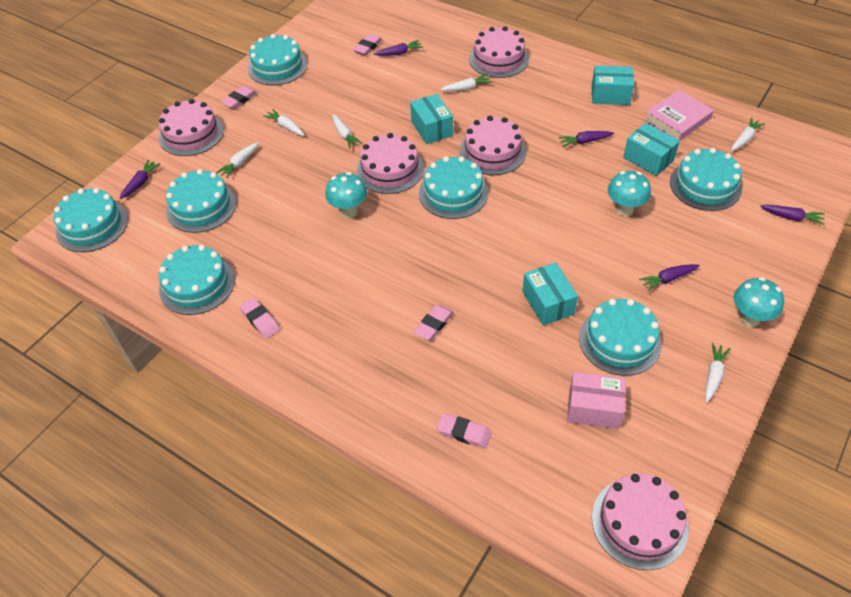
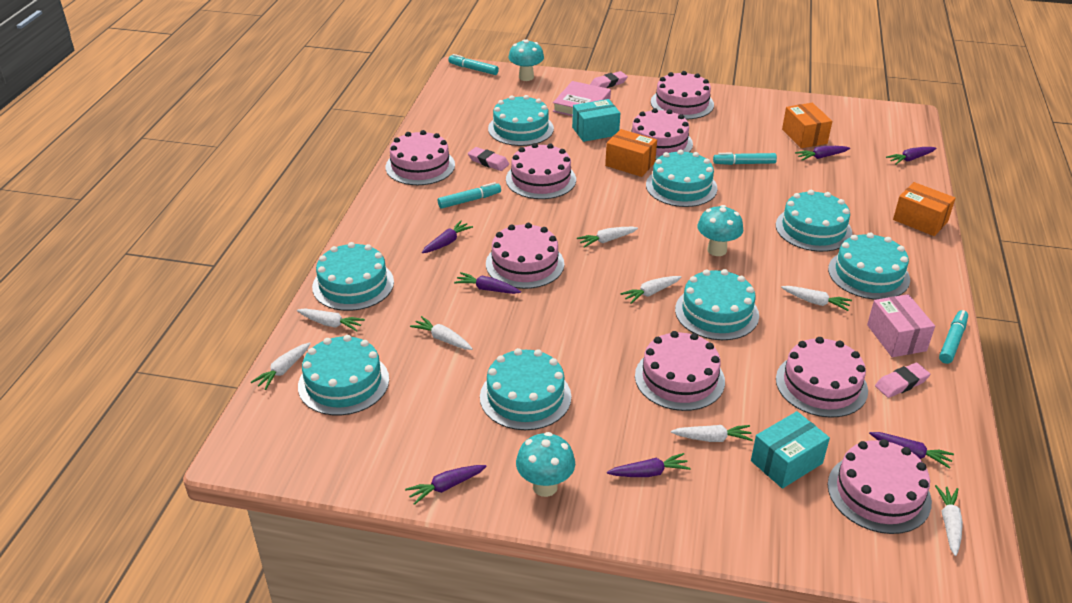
orange box: 0 -> 3
pink cake: 5 -> 8
pink eraser: 5 -> 3
purple carrot: 5 -> 7
turquoise box: 4 -> 2
turquoise cake: 7 -> 8
turquoise marker: 0 -> 4
white carrot: 6 -> 8

